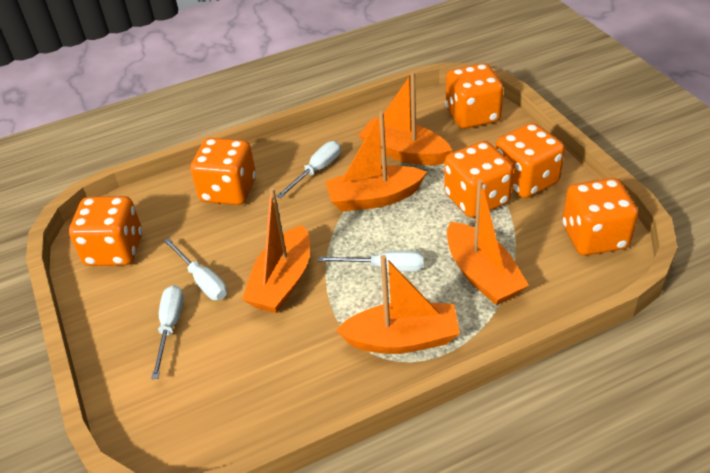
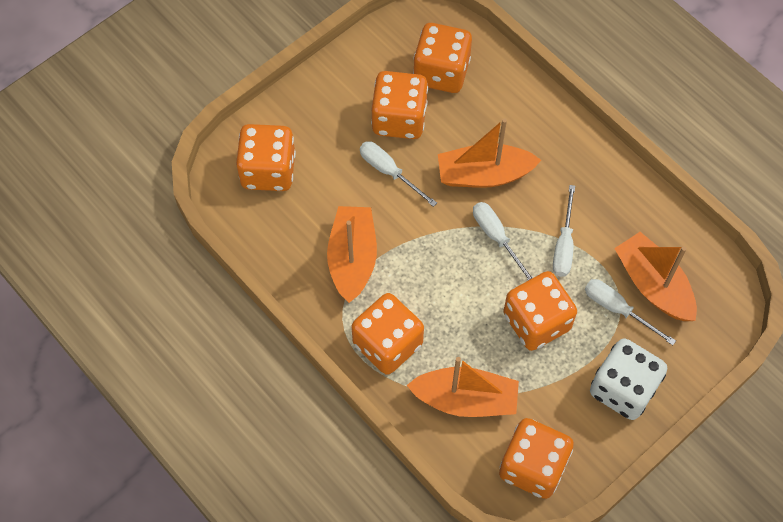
orange boat: 5 -> 4
white dice: 0 -> 1

